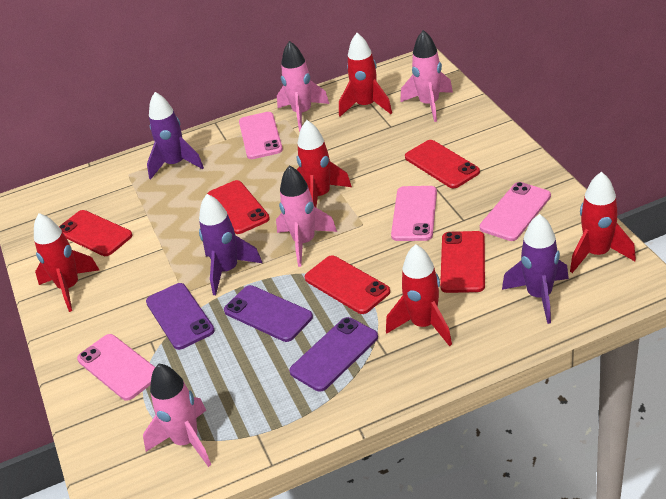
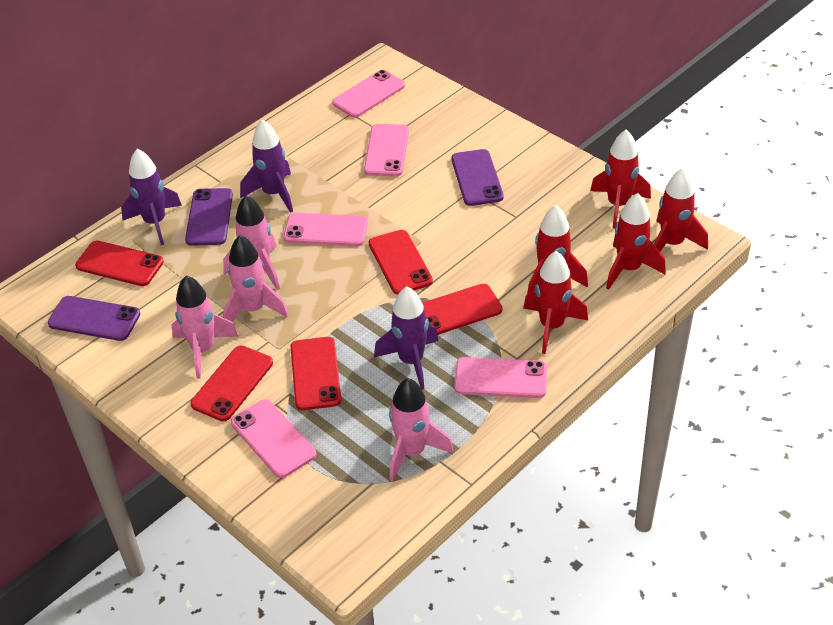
pink phone: 4 -> 5

